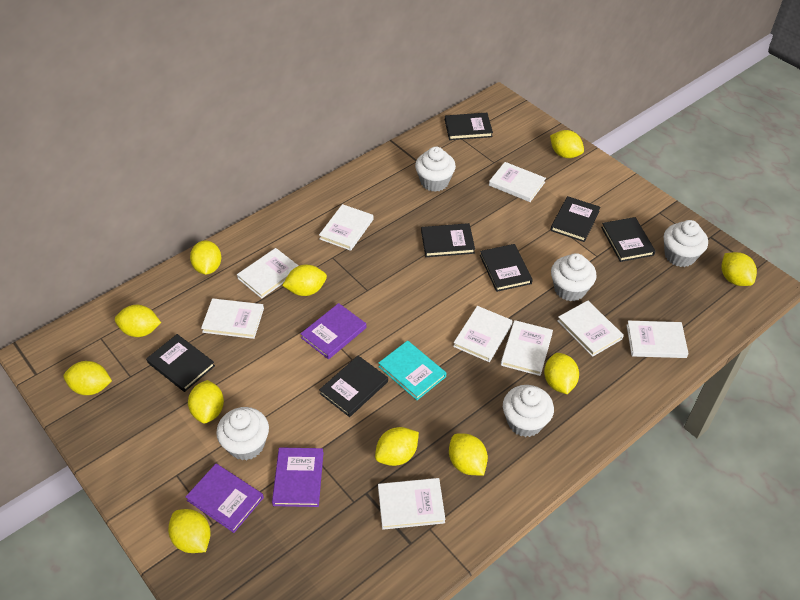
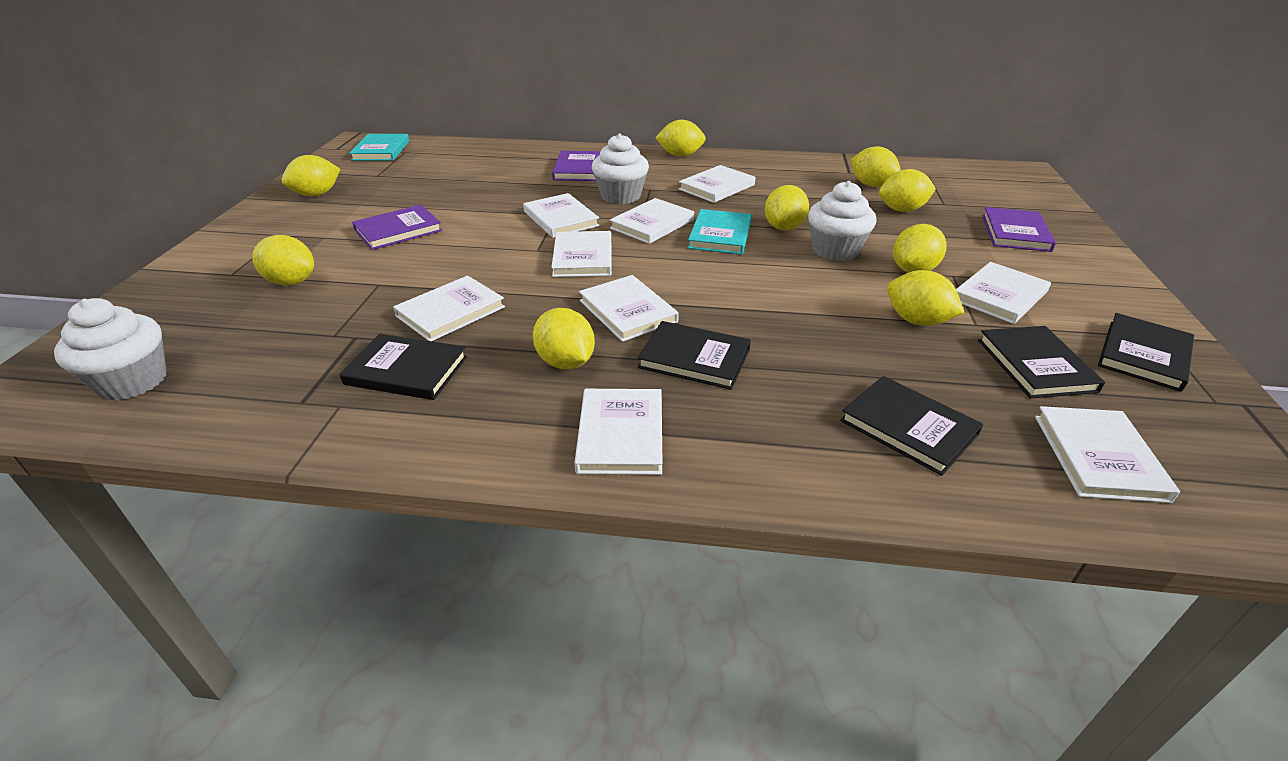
black book: 7 -> 5
turquoise book: 1 -> 2
white cupcake: 5 -> 3
yellow lemon: 11 -> 9

